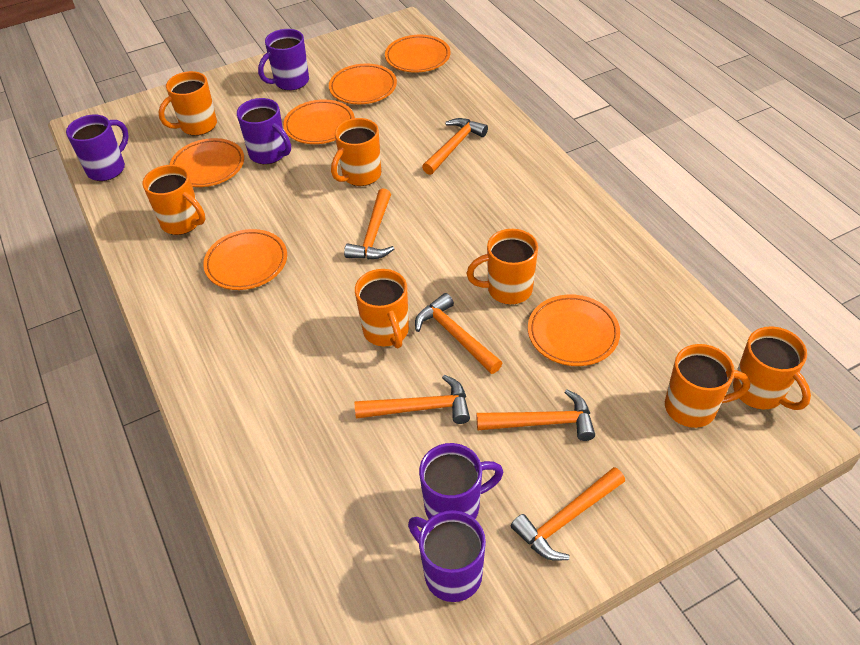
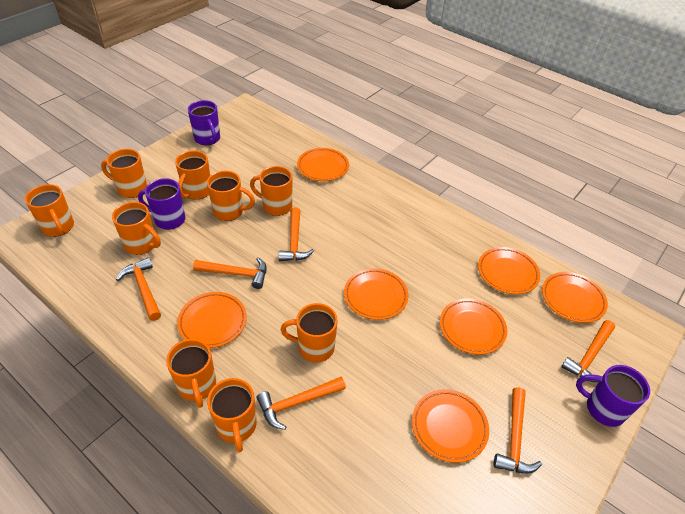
orange mug: 7 -> 9
orange plate: 6 -> 7
purple mug: 5 -> 3

